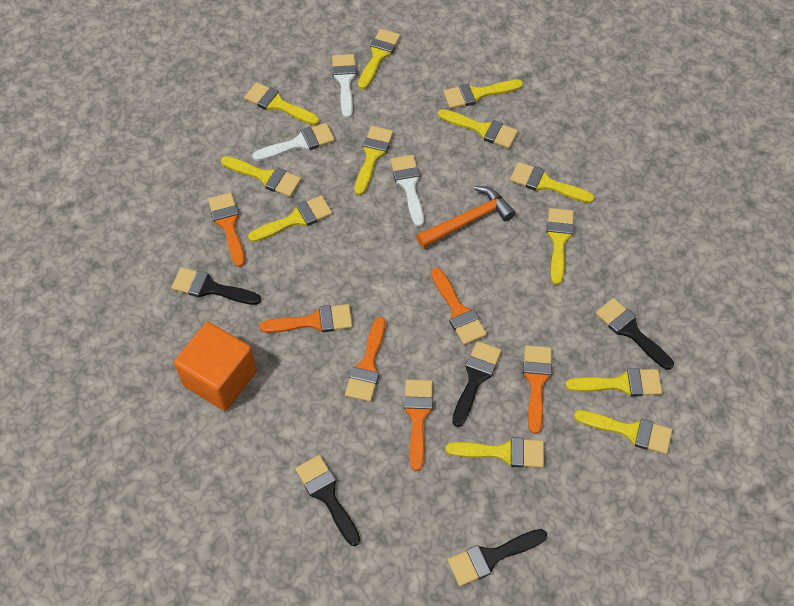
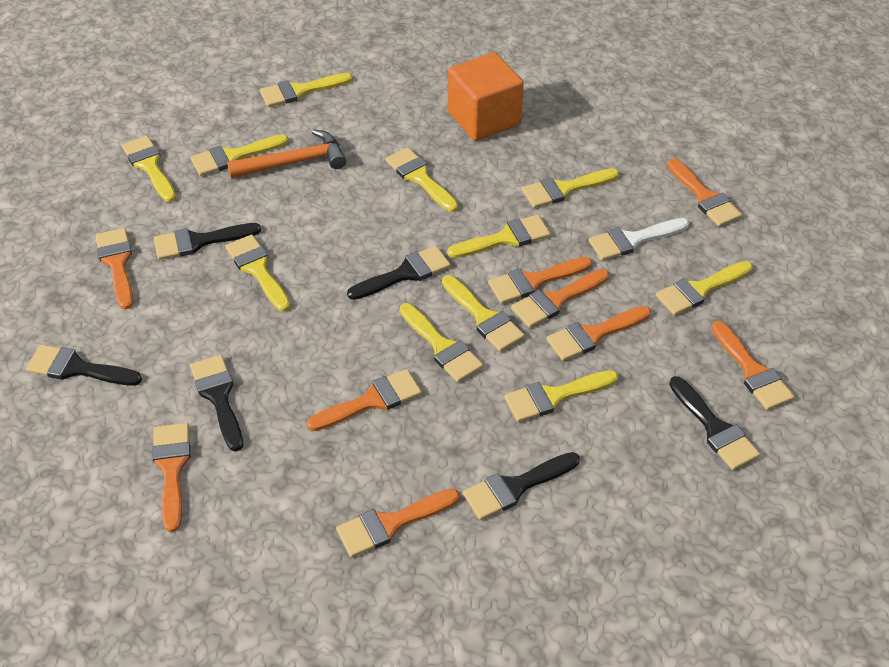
black brush: 5 -> 6
orange brush: 6 -> 9
white brush: 3 -> 1
yellow brush: 12 -> 11

